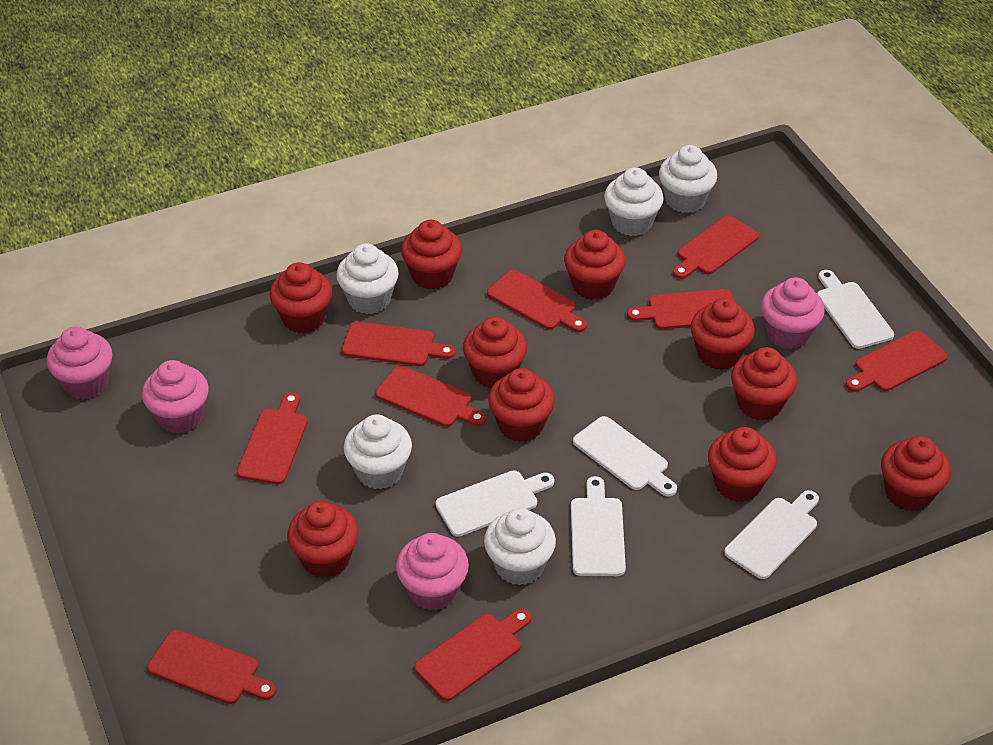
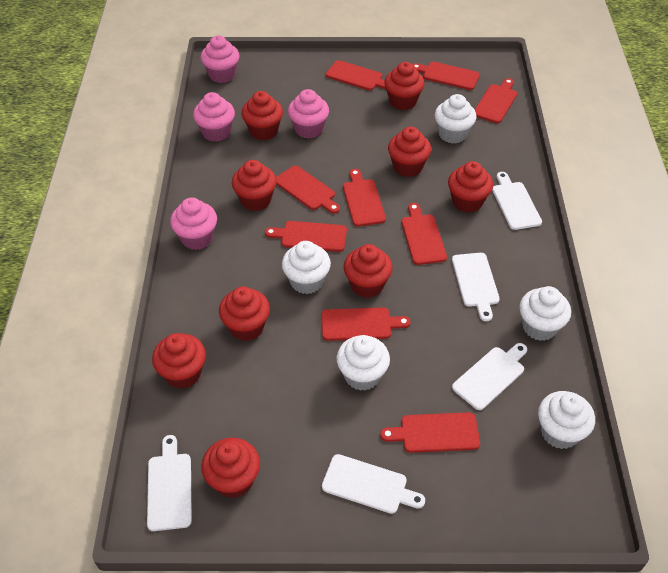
red cupcake: 10 -> 9

